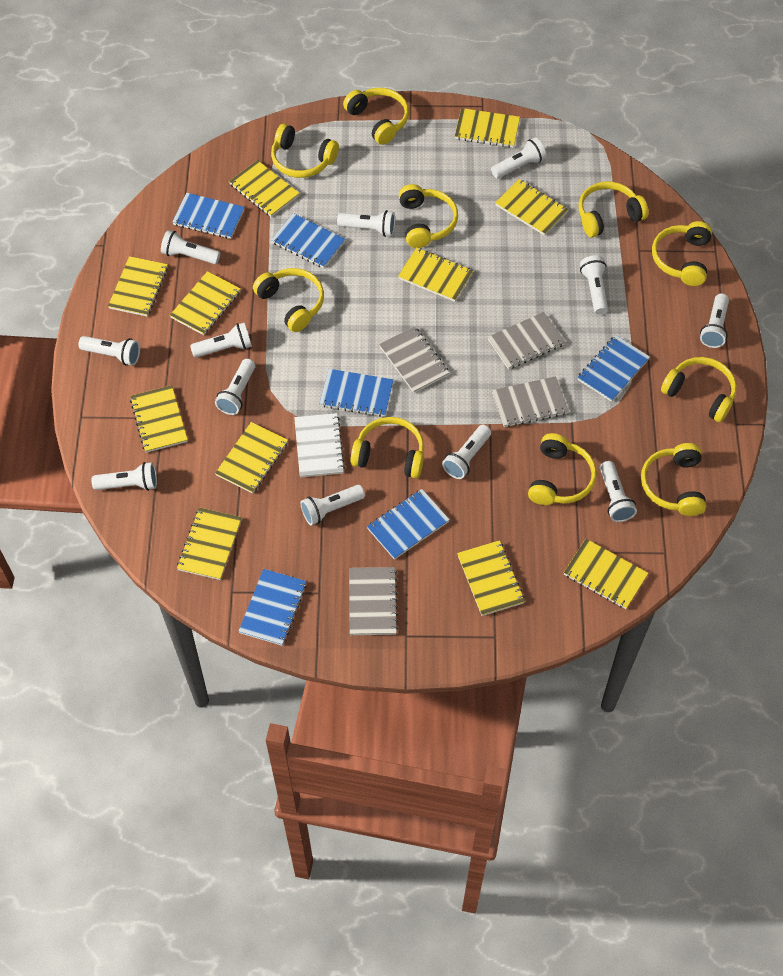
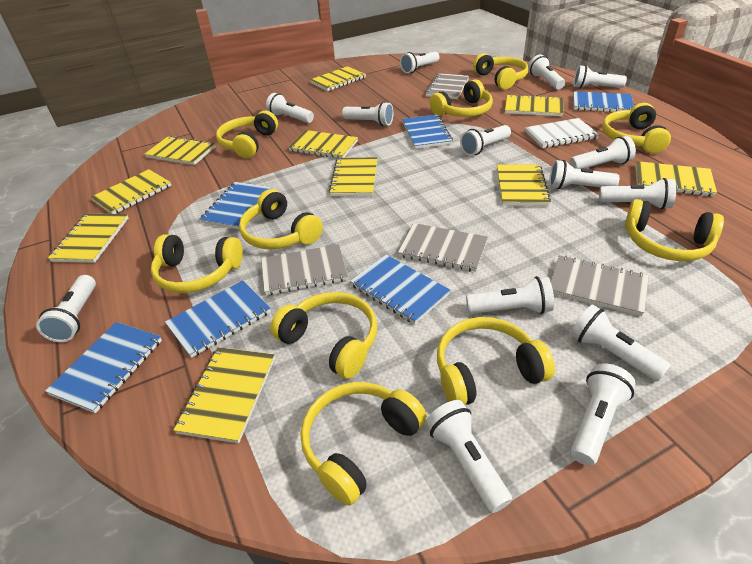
white flashlight: 12 -> 14
yellow notebook: 11 -> 10

